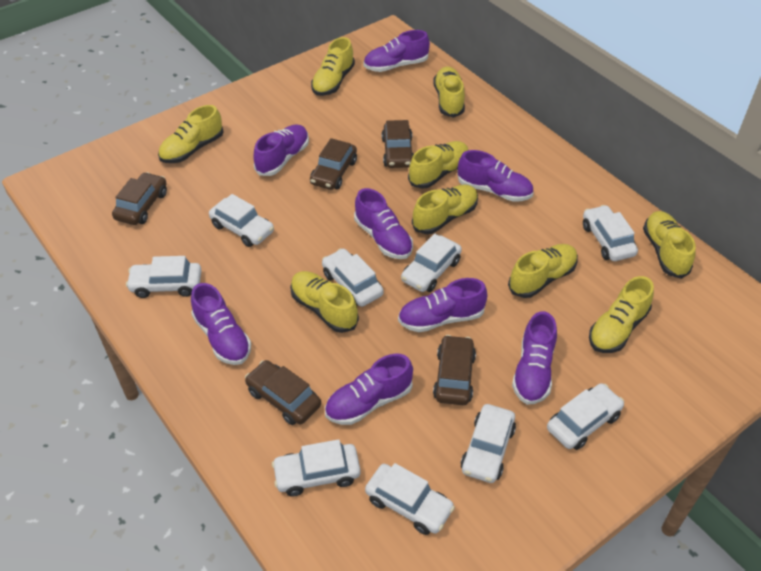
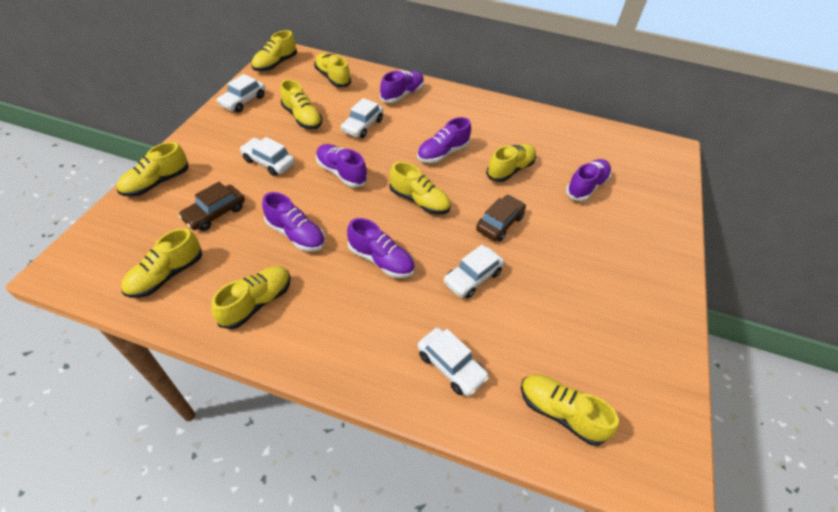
brown car: 5 -> 2
purple shoe: 8 -> 6
white car: 9 -> 5

